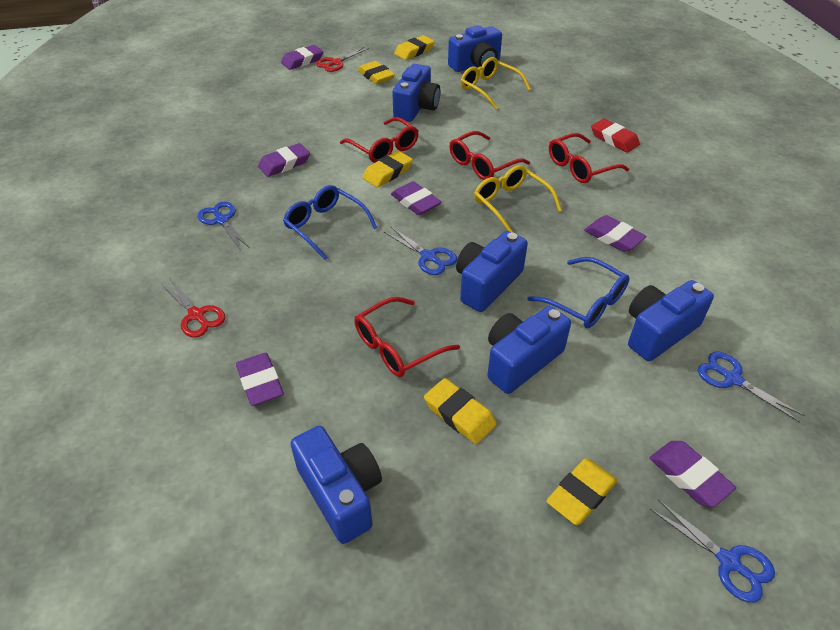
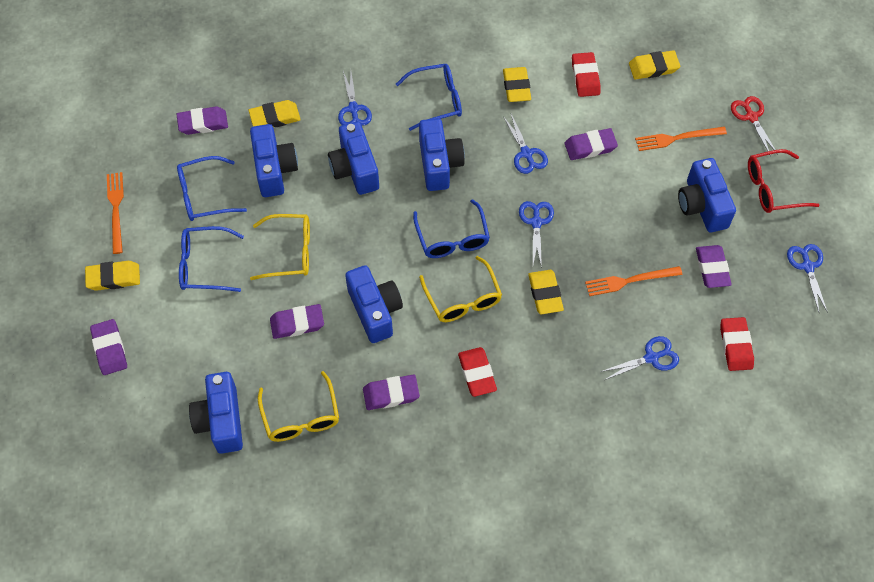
blue glasses: 2 -> 4
blue scissors: 4 -> 5
orange fork: 0 -> 3
red eraser: 1 -> 3
red glasses: 4 -> 1
red scissors: 2 -> 1
yellow glasses: 2 -> 3

